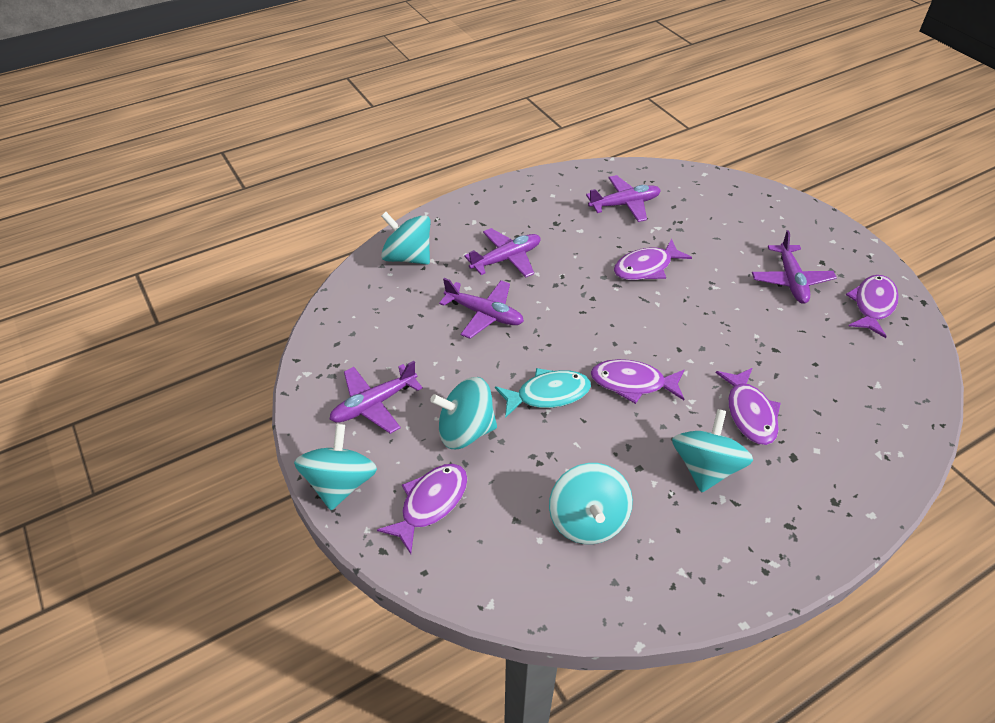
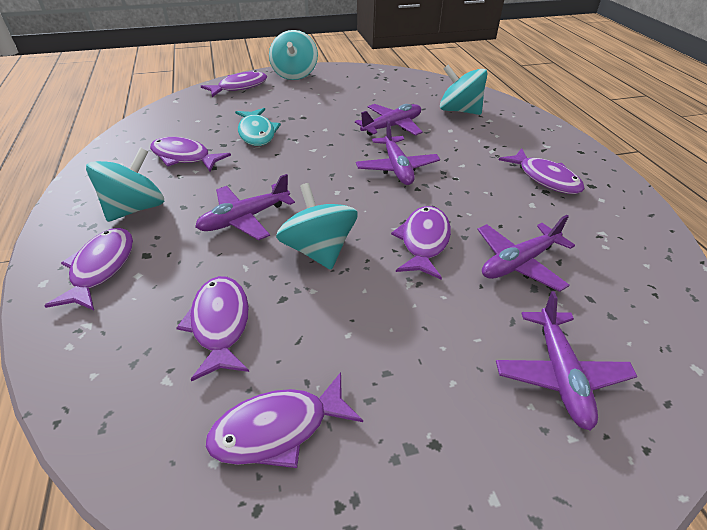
purple fish: 5 -> 7
turquoise spinning top: 5 -> 4

